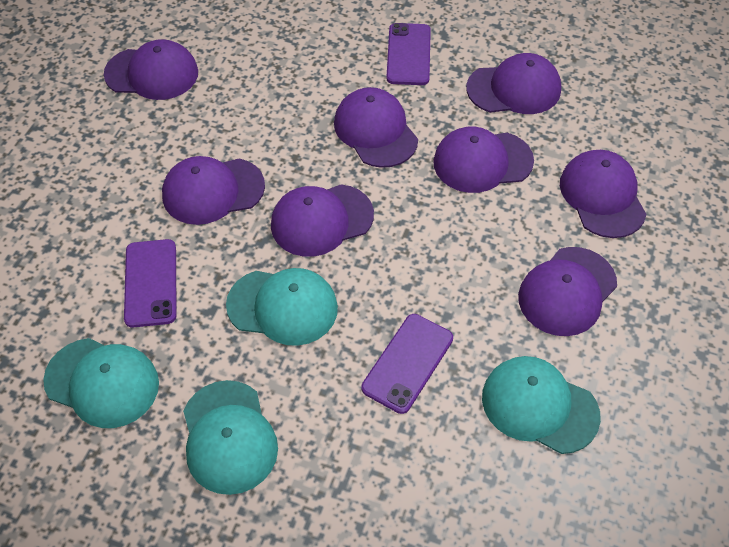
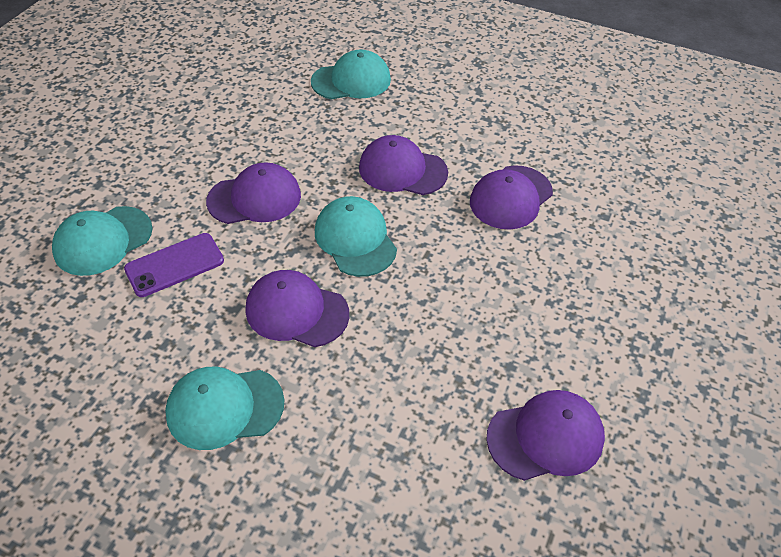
purple cap: 8 -> 5
purple phone: 3 -> 1

